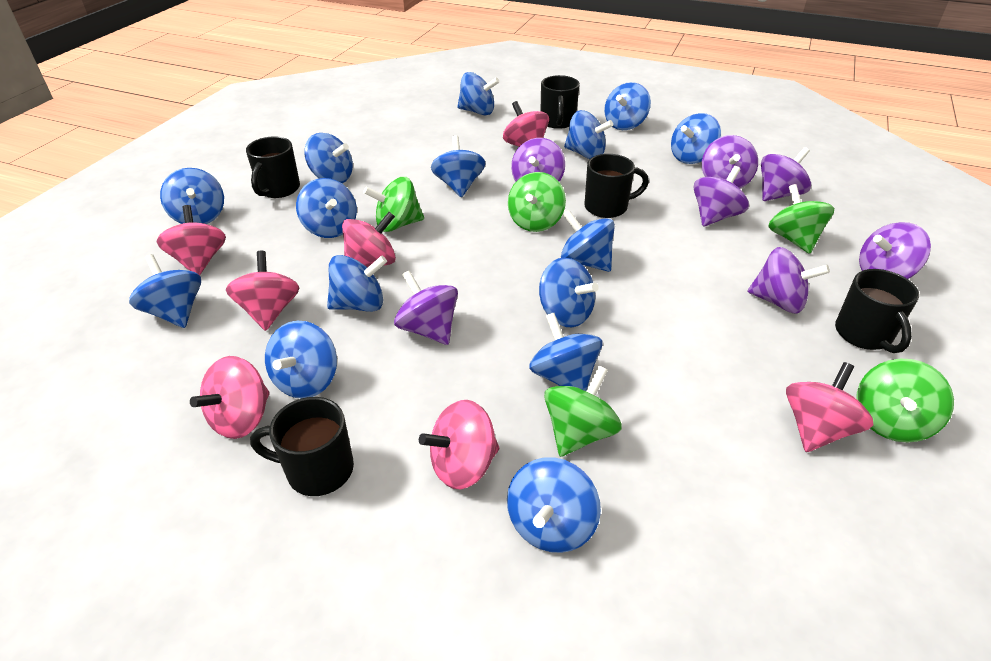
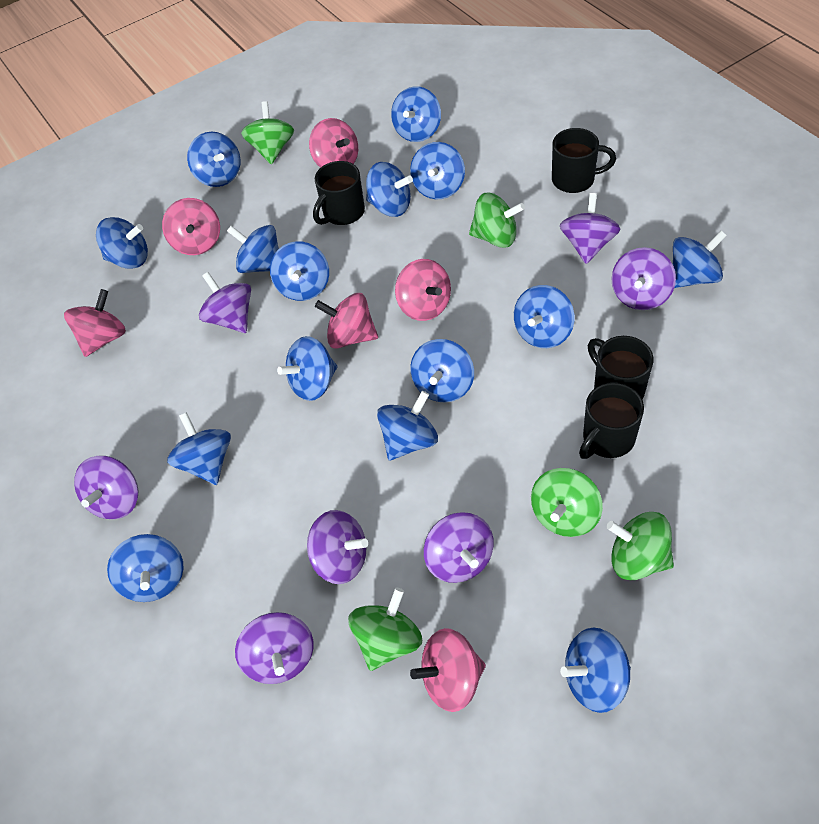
black mug: 5 -> 4
pink spinning top: 7 -> 6

